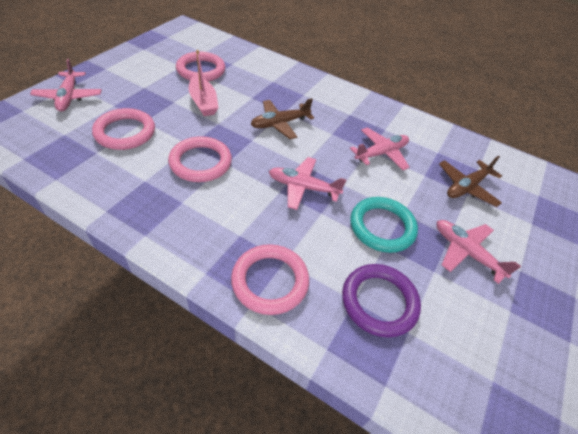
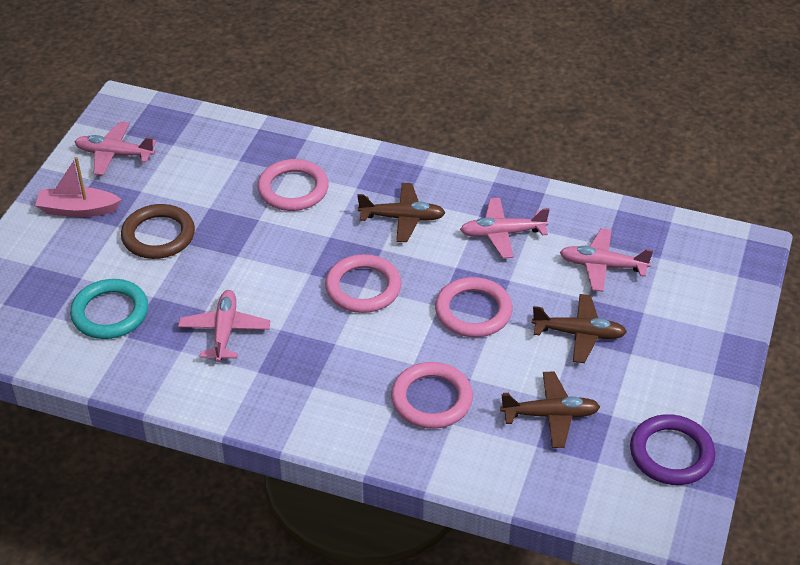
brown plane: 2 -> 3
brown ring: 0 -> 1

